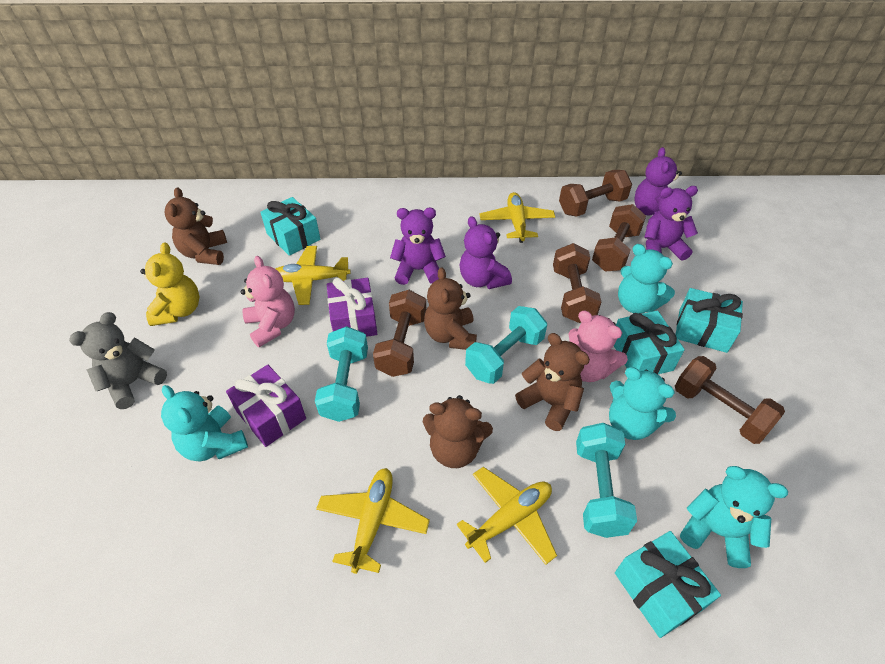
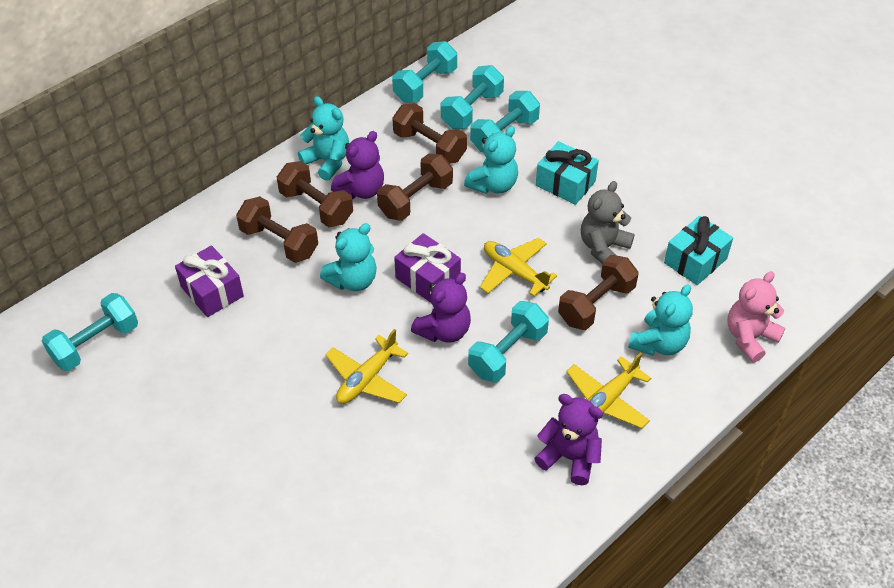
brown teddy bear: 4 -> 0
pink teddy bear: 2 -> 1
purple teddy bear: 4 -> 3
turquoise dumbbell: 3 -> 5
turquoise gift: 4 -> 2
yellow plane: 4 -> 3
yellow teddy bear: 1 -> 0

